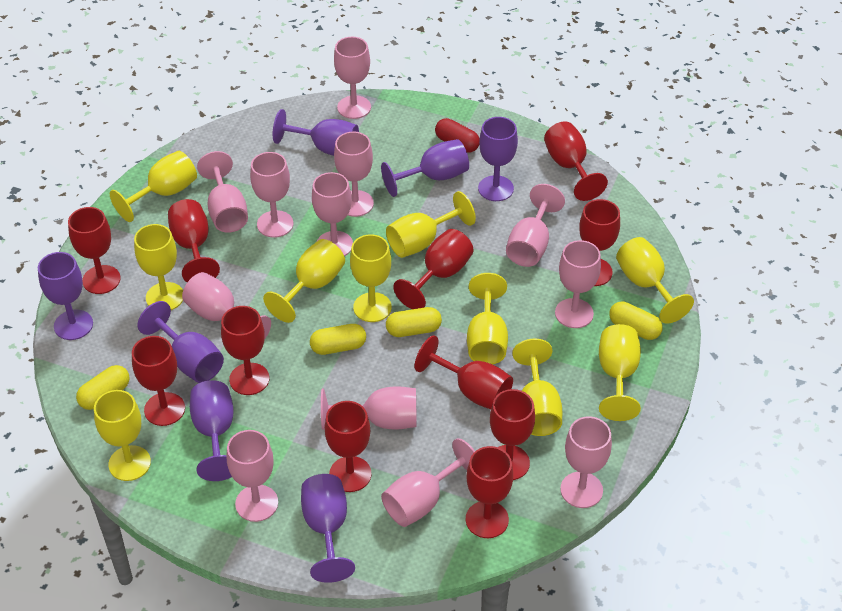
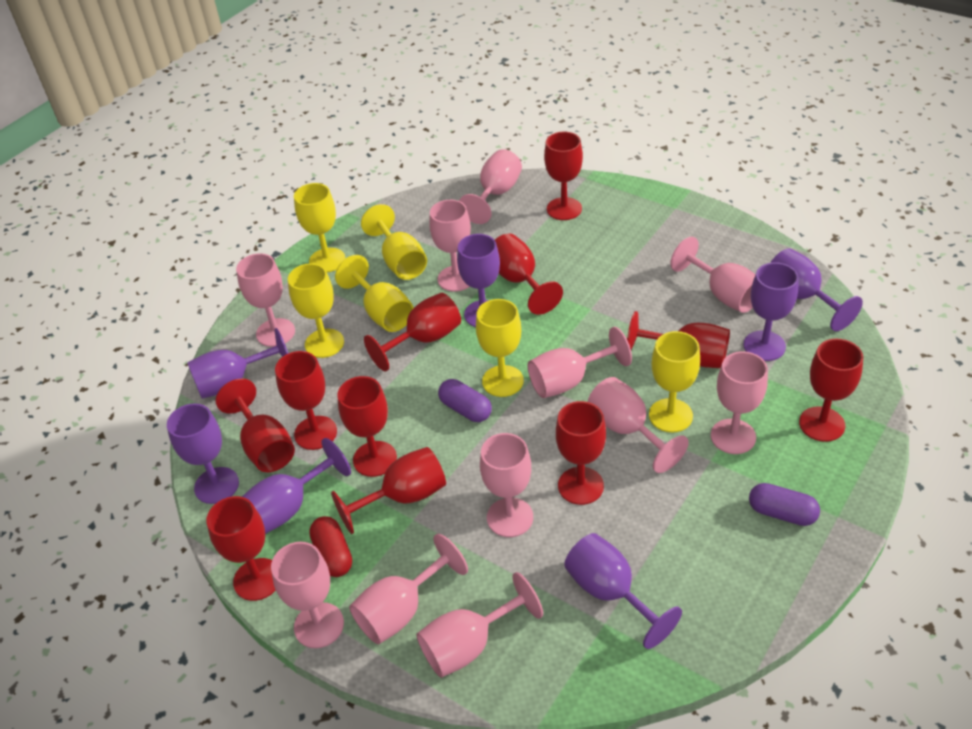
pink goblet: 12 -> 11
purple capsule: 0 -> 2
yellow capsule: 4 -> 0
yellow goblet: 10 -> 6

